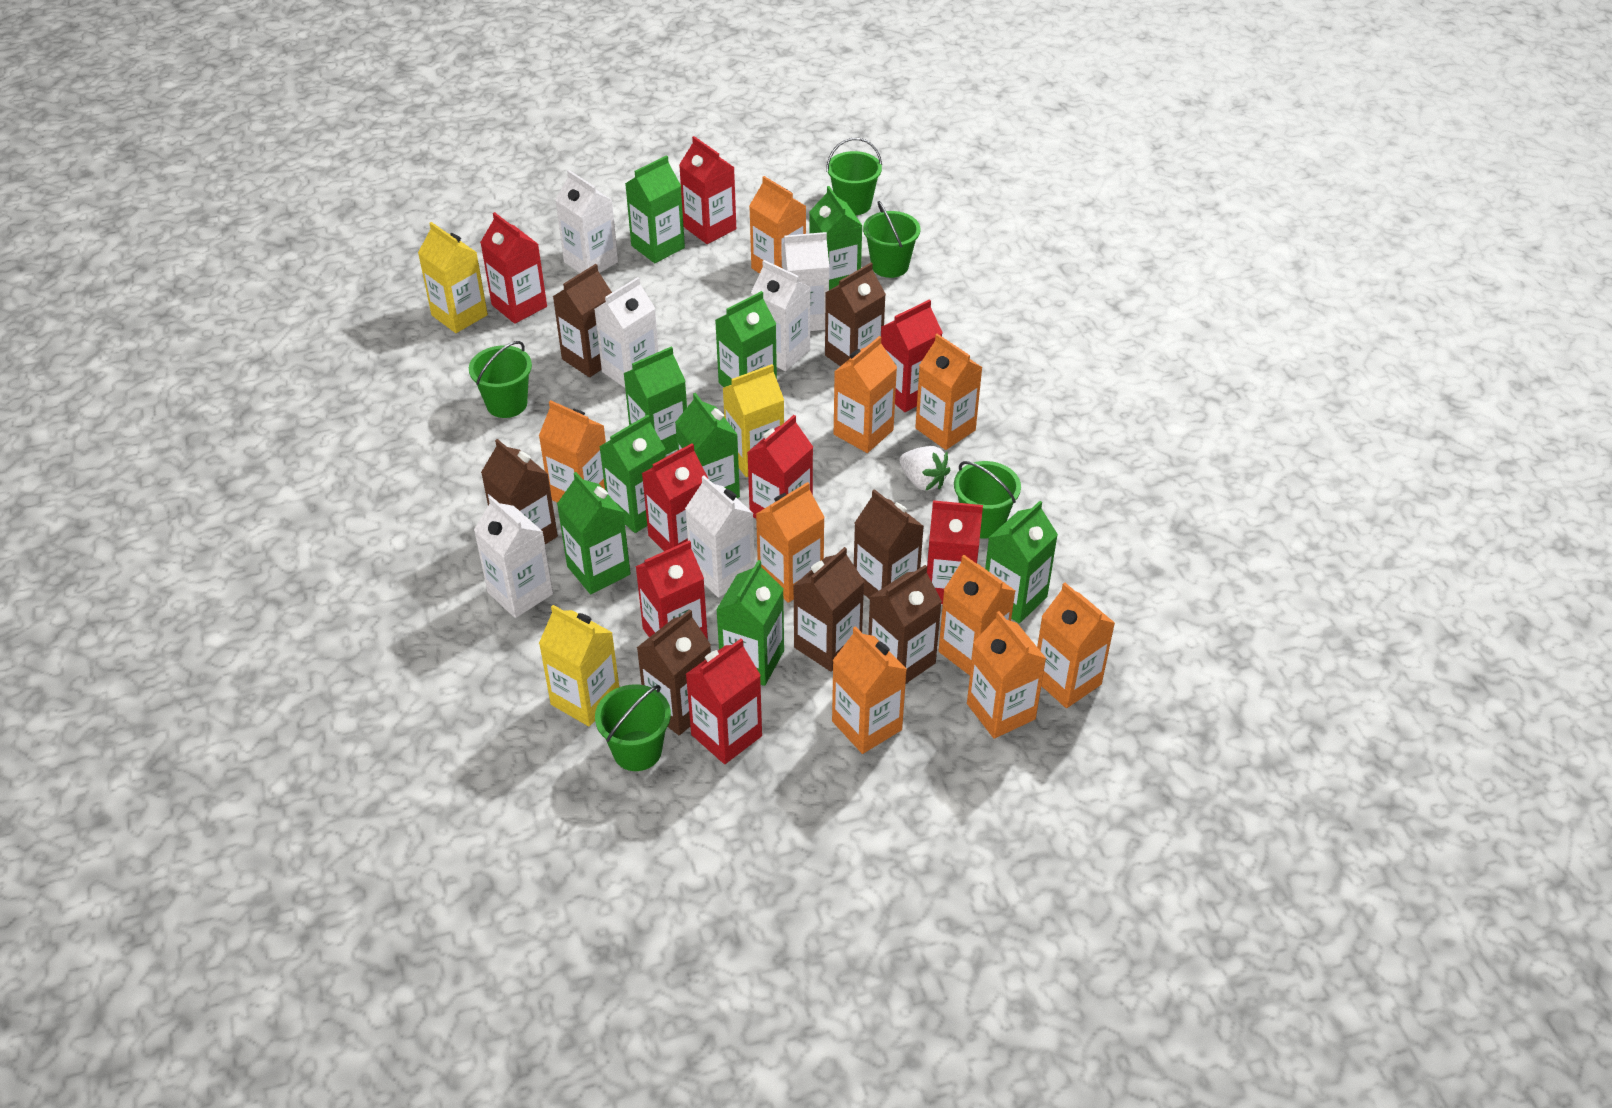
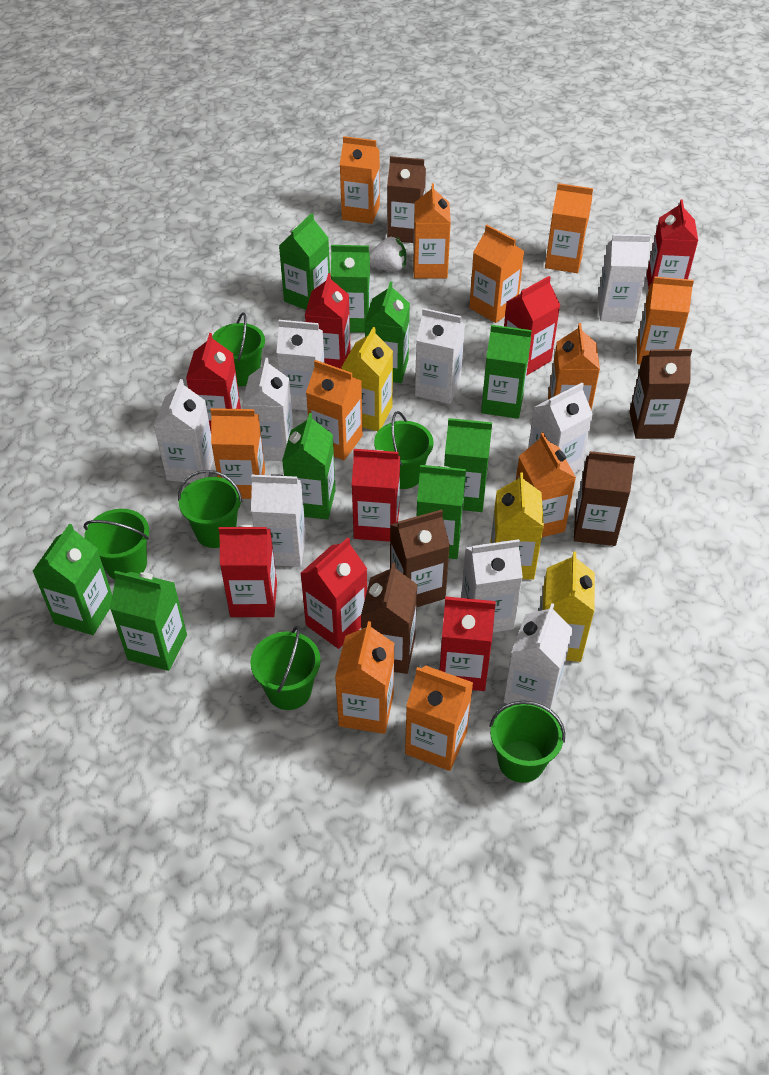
brown carton: 7 -> 5
green bucket: 5 -> 6
orange carton: 9 -> 11
white carton: 6 -> 9

